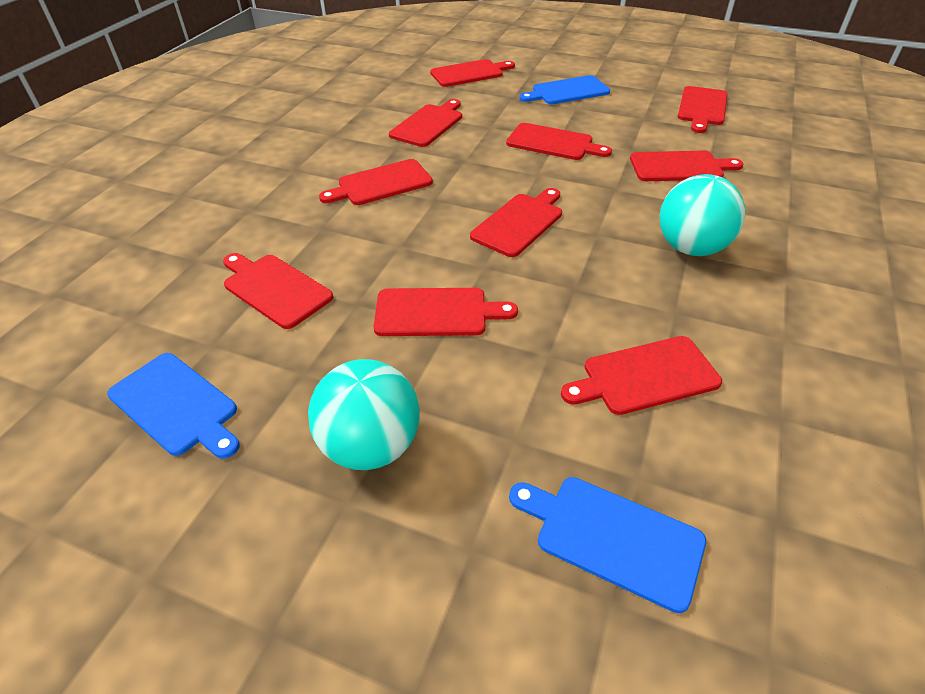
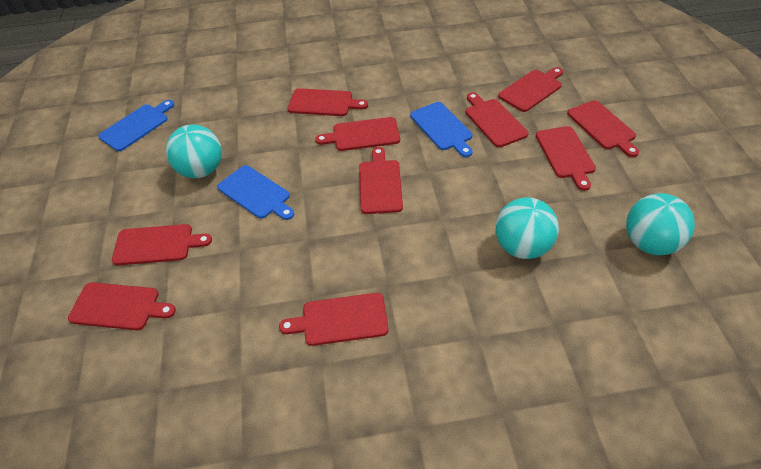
turquoise ball: 2 -> 3

